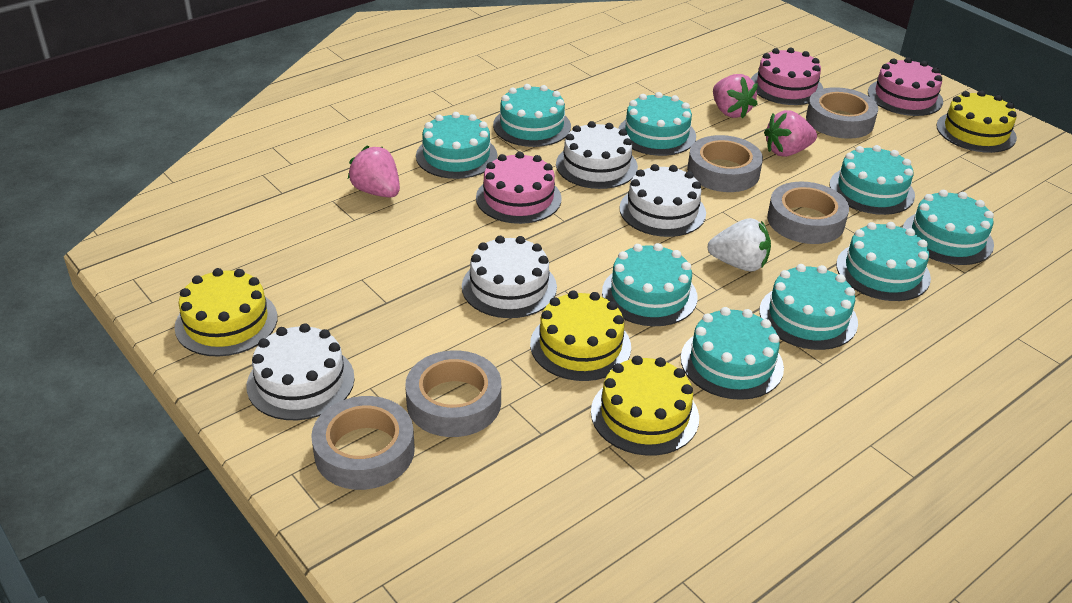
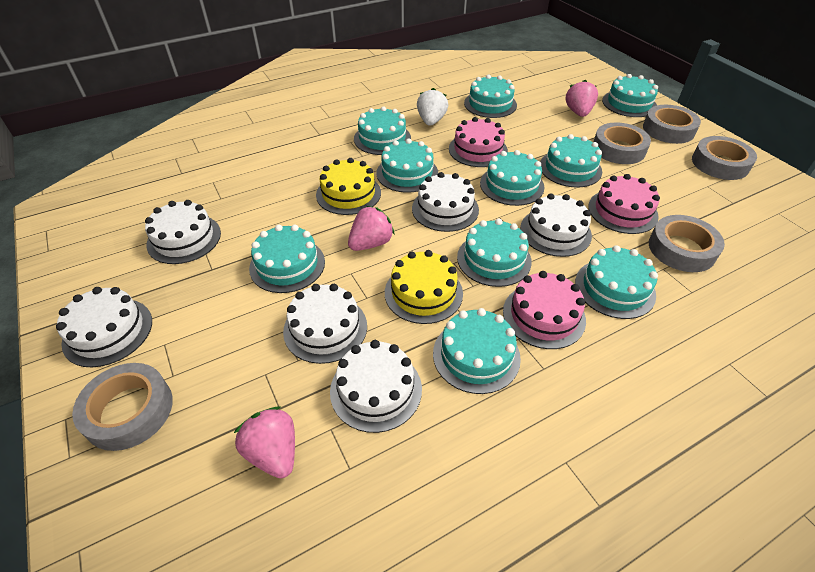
turquoise cake: 9 -> 10
white cake: 4 -> 6
yellow cake: 4 -> 2

